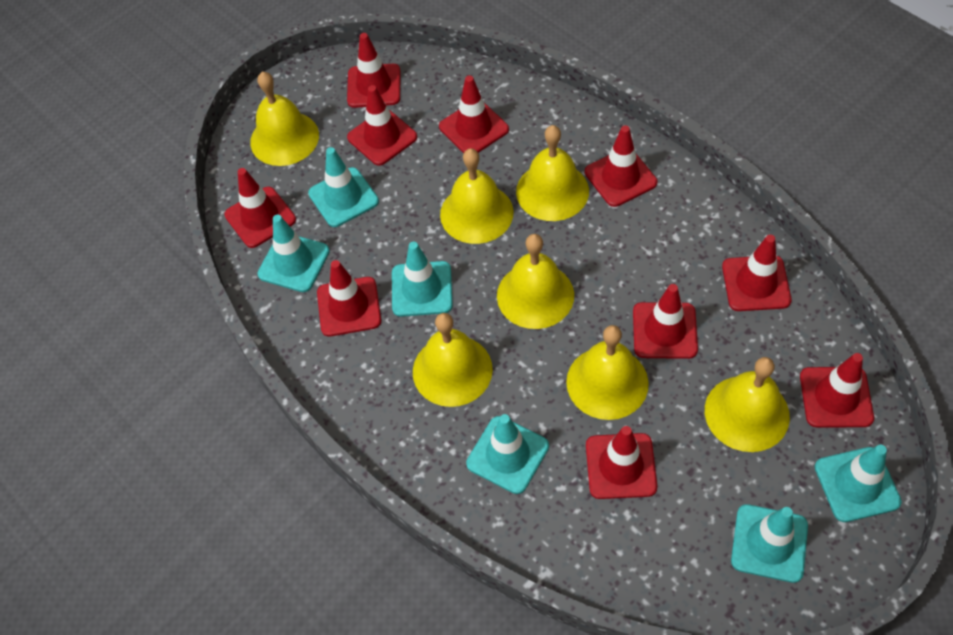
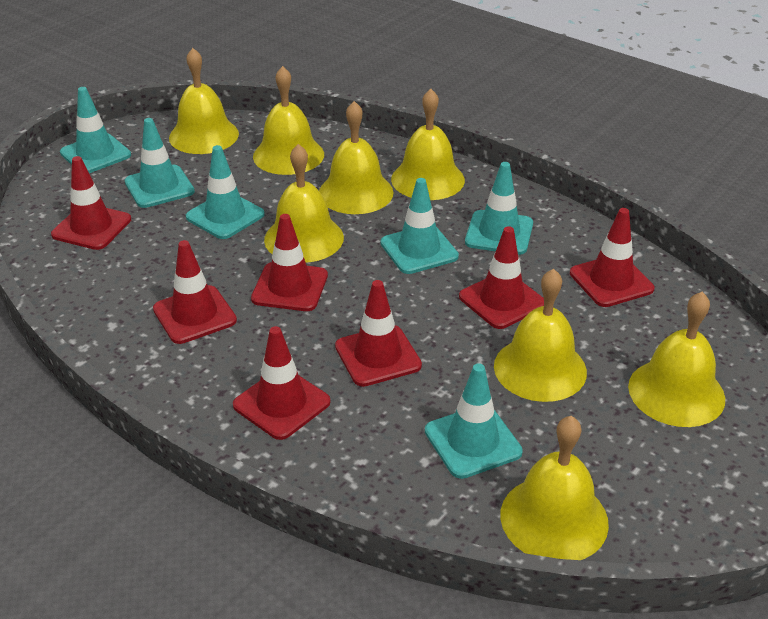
red traffic cone: 10 -> 7
yellow bell: 7 -> 8

